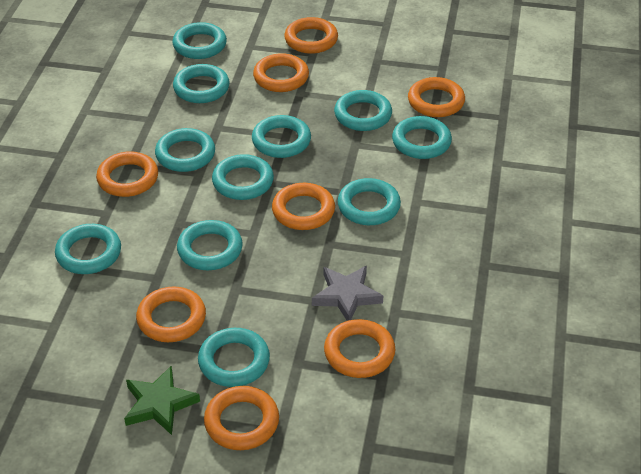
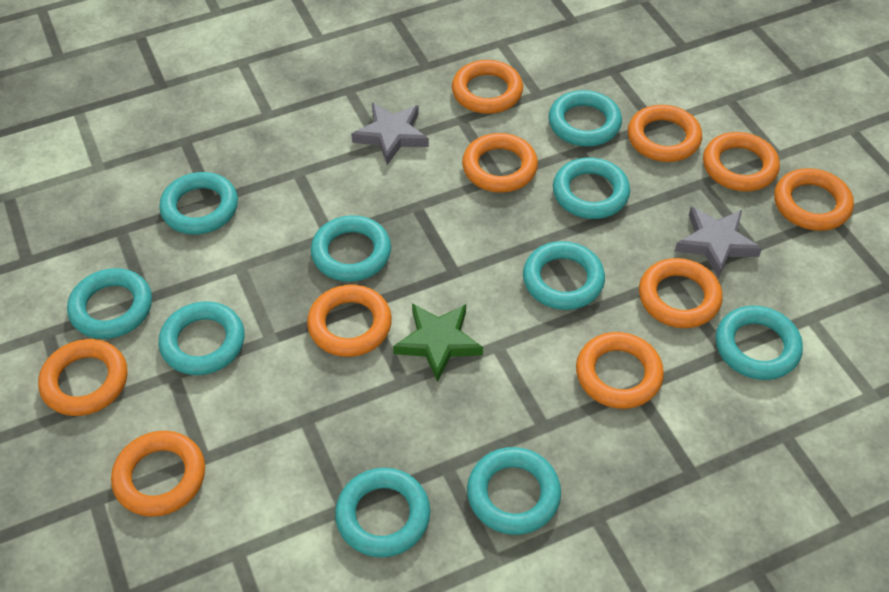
grey star: 1 -> 2
orange ring: 8 -> 10
turquoise ring: 11 -> 10

